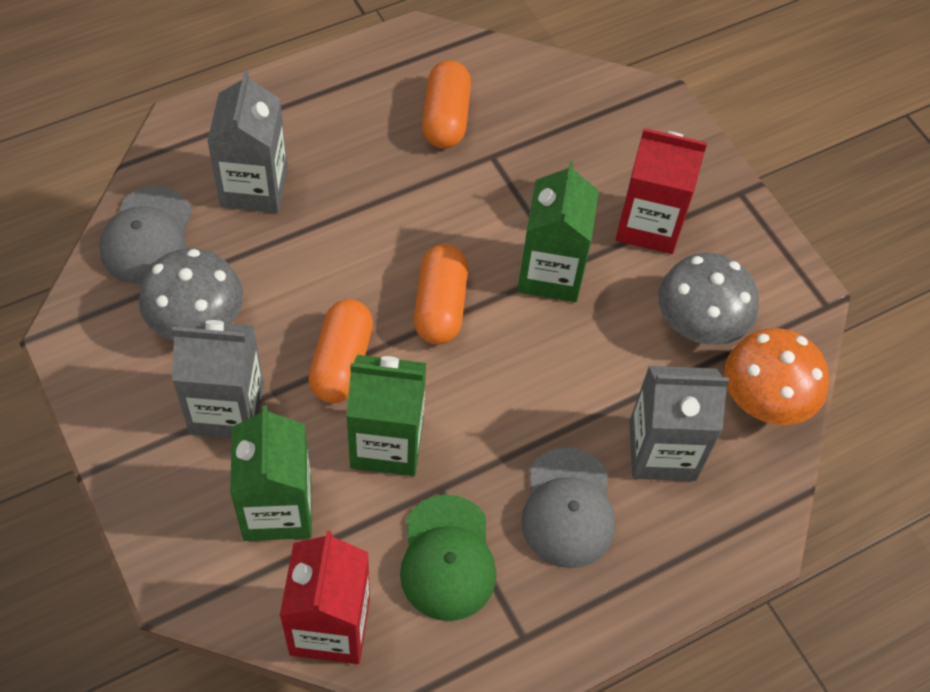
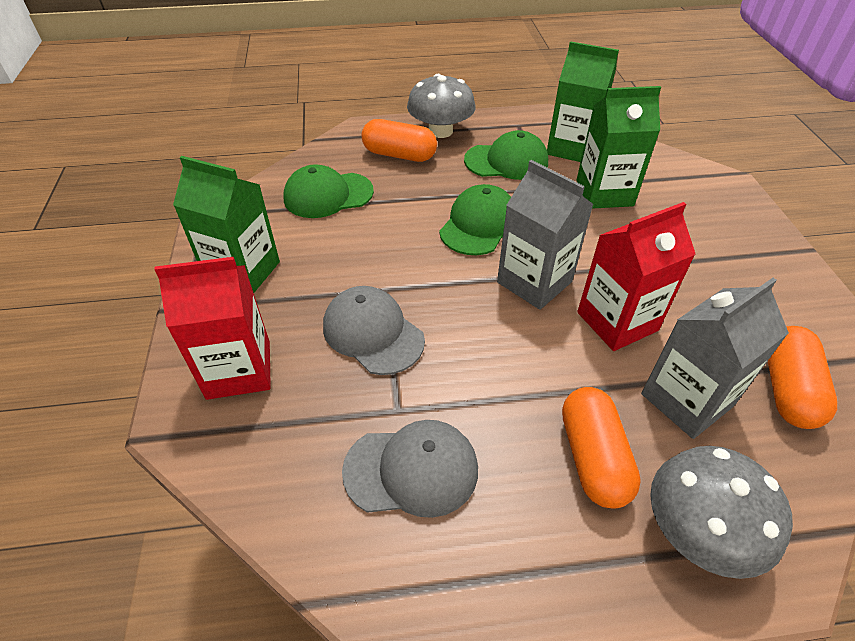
green cap: 1 -> 3
grey carton: 3 -> 2
orange mushroom: 1 -> 0

